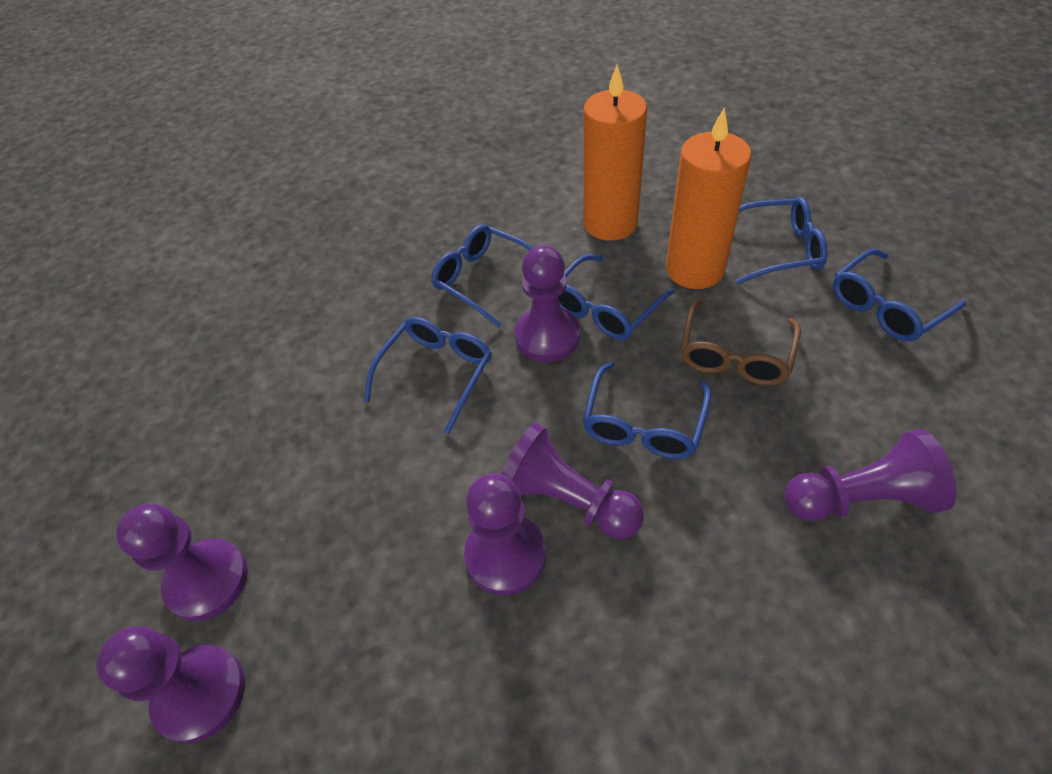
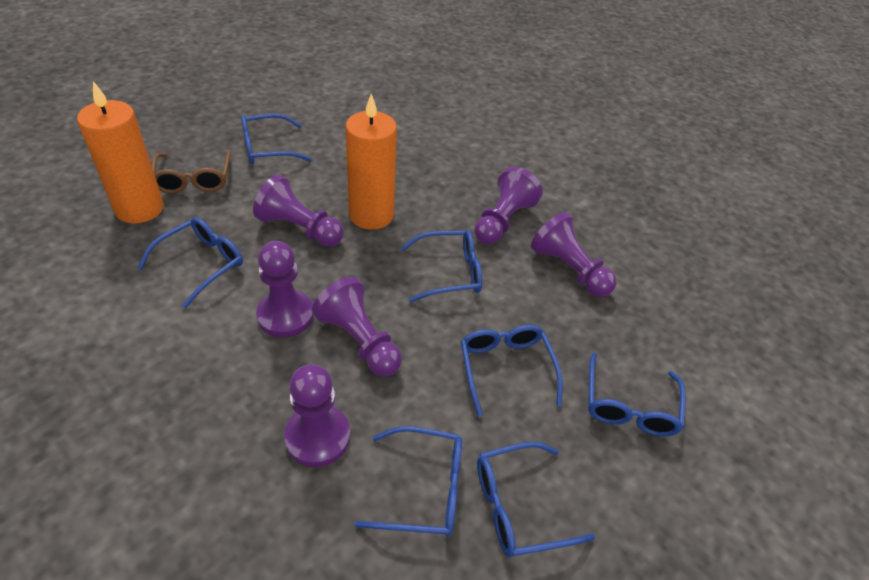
blue glasses: 6 -> 7

